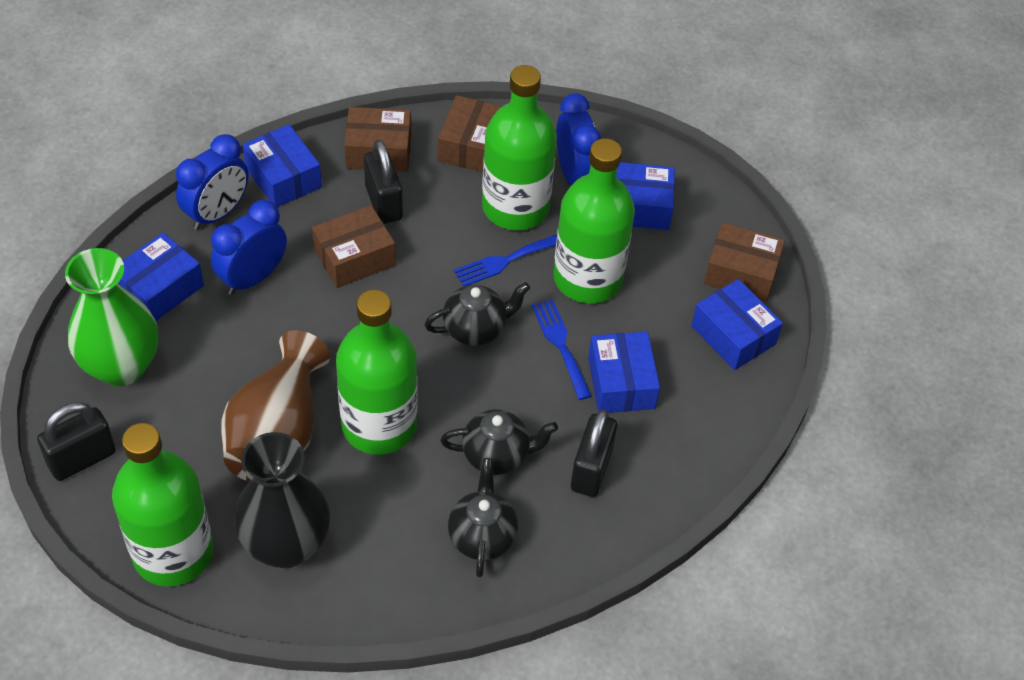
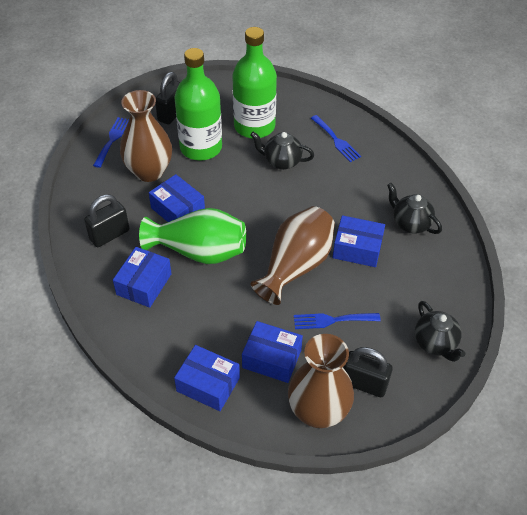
black vase: 1 -> 0
blue clock: 3 -> 0
blue fork: 2 -> 3
brown box: 4 -> 0
brown vase: 1 -> 3
green bottle: 4 -> 2

